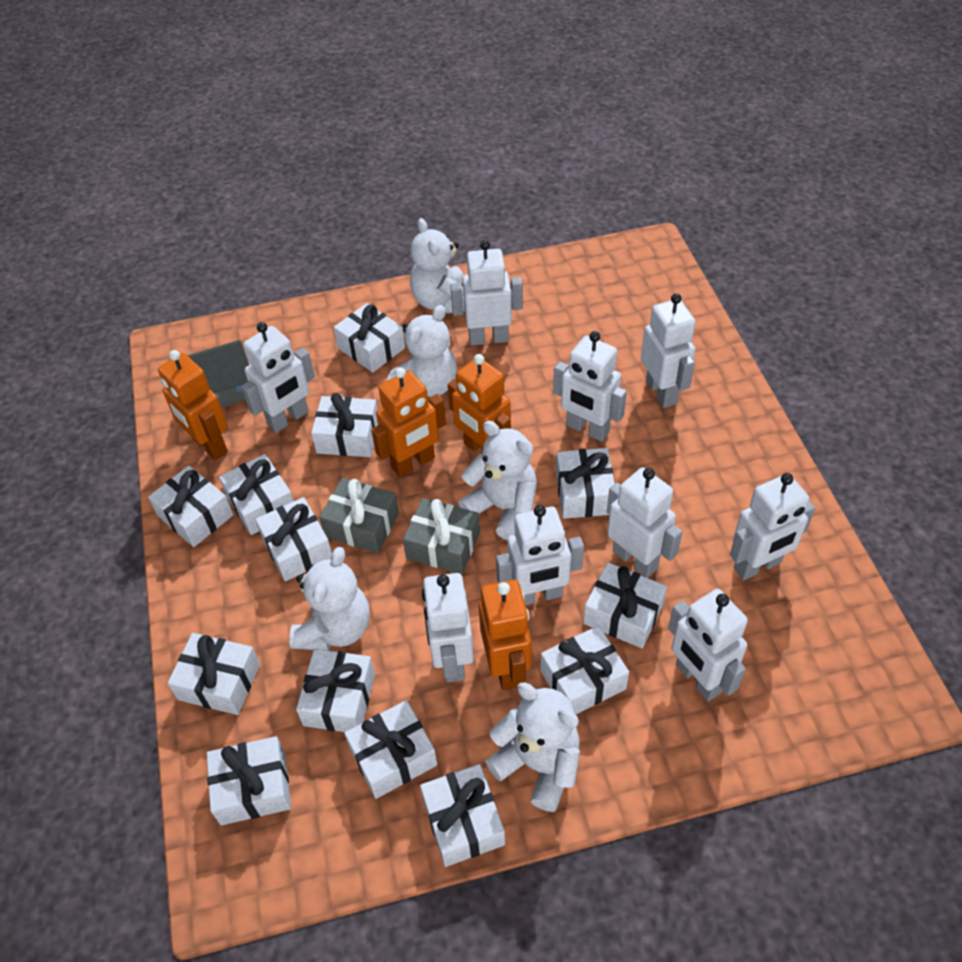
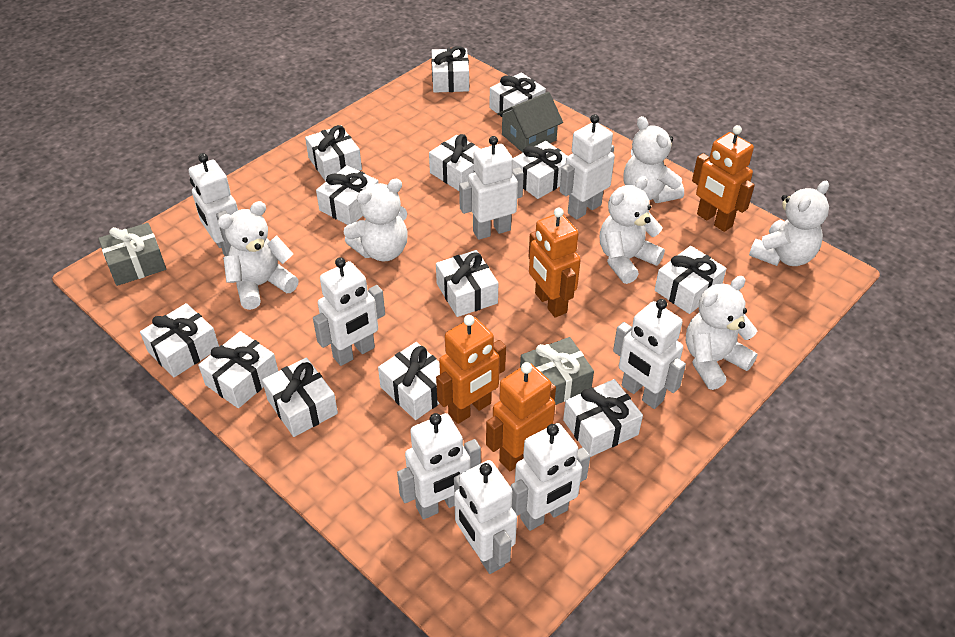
white robot: 9 -> 8
white teddy bear: 5 -> 6

